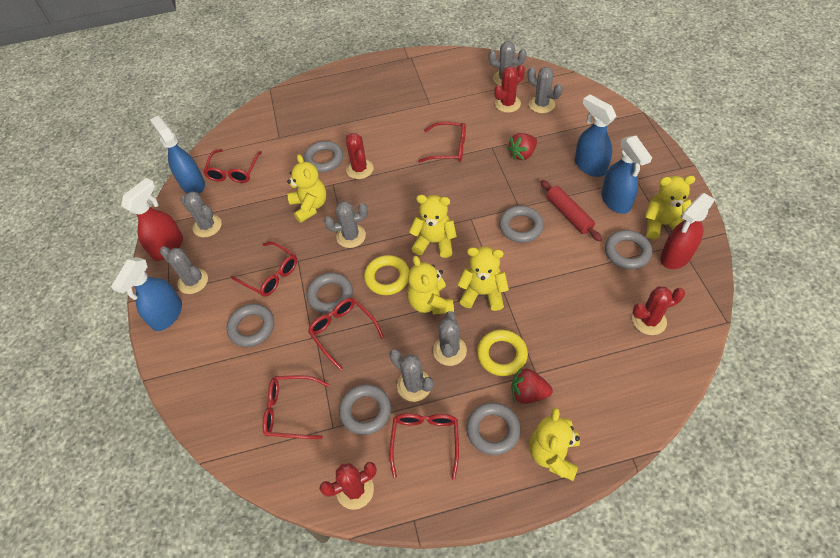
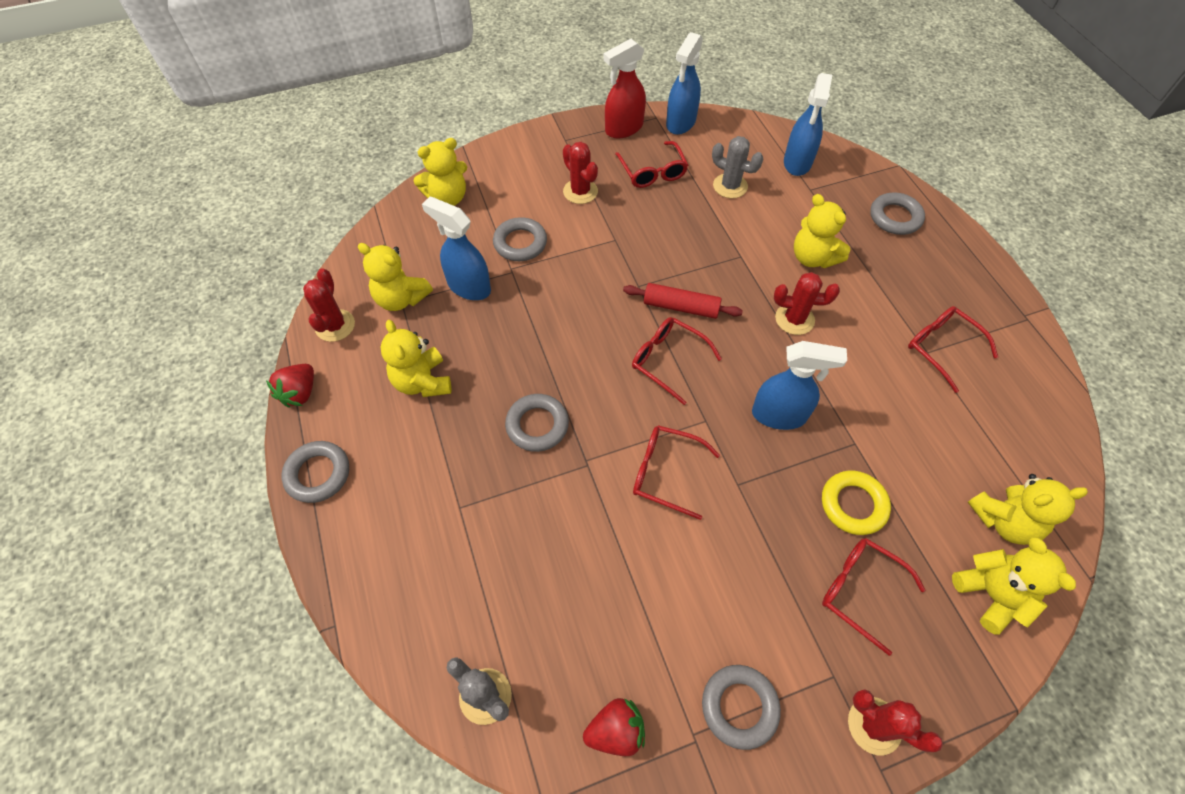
grey cactus: 7 -> 2
grey ring: 7 -> 5
red glasses: 6 -> 5
red spray bottle: 2 -> 1
yellow ring: 2 -> 1

